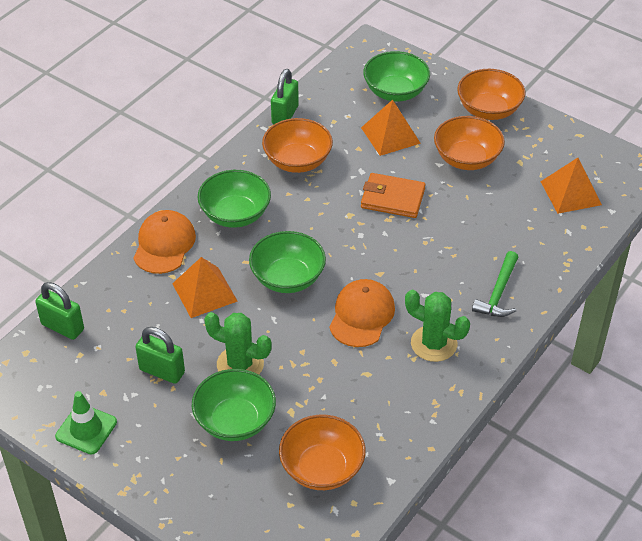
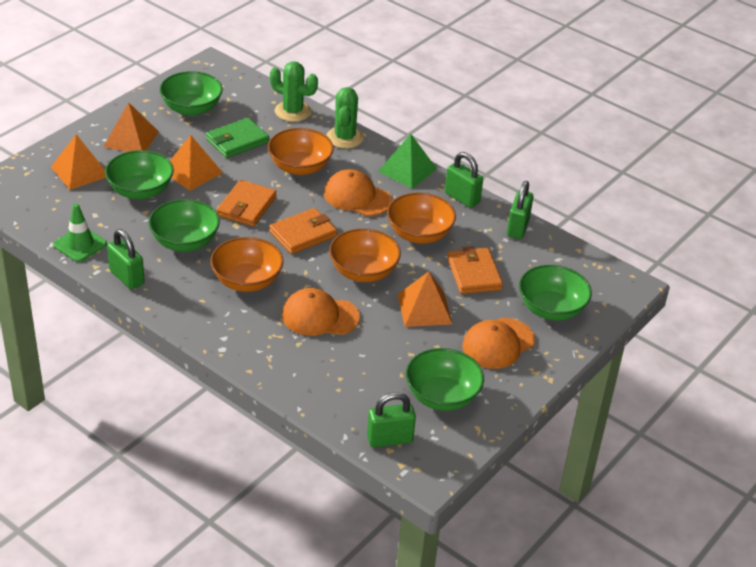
green bowl: 4 -> 5
green hammer: 1 -> 0
green padlock: 3 -> 4
green pyramid: 0 -> 1
green wallet: 0 -> 1
orange cap: 2 -> 3
orange pyramid: 3 -> 4
orange wallet: 1 -> 3

